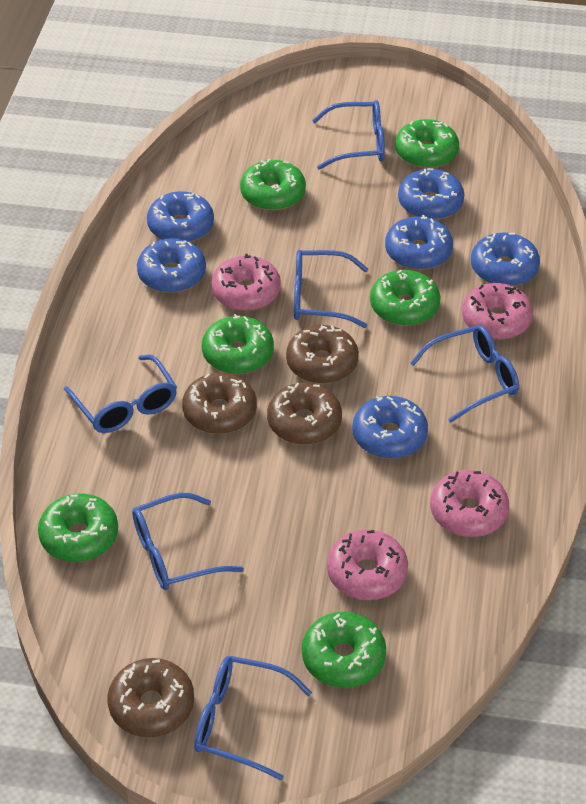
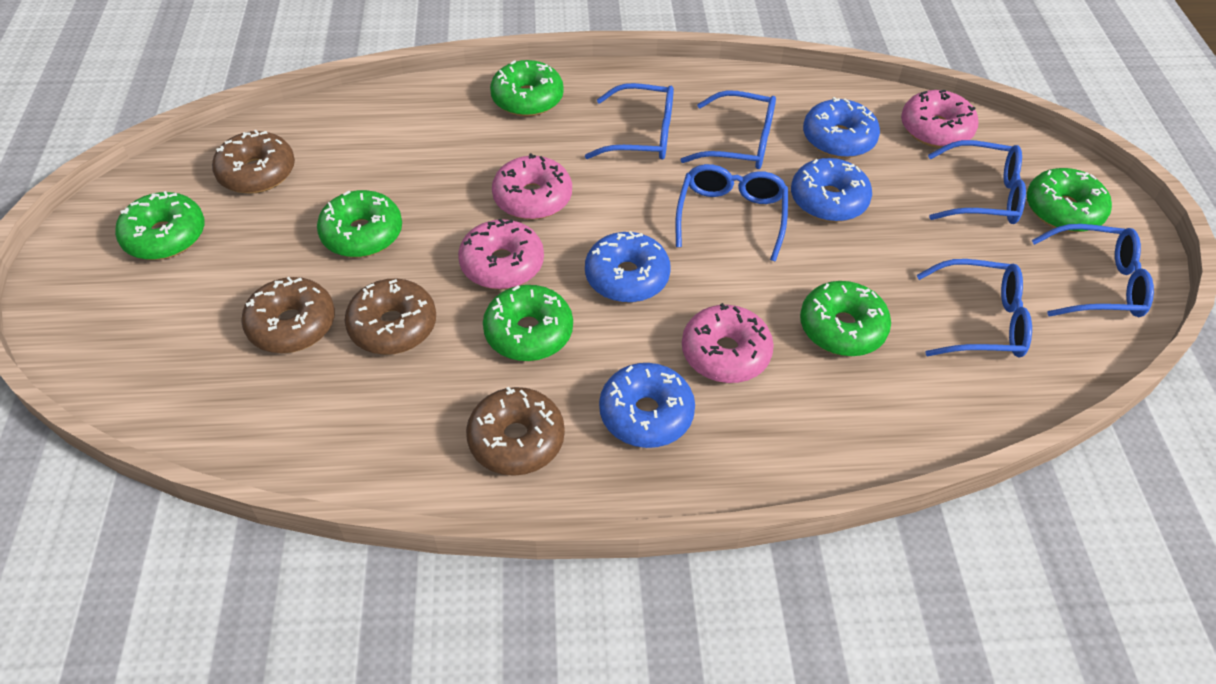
blue donut: 6 -> 4

